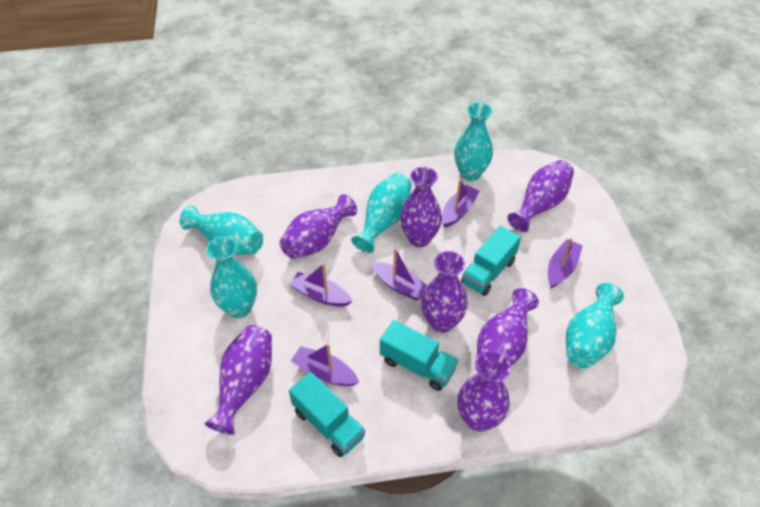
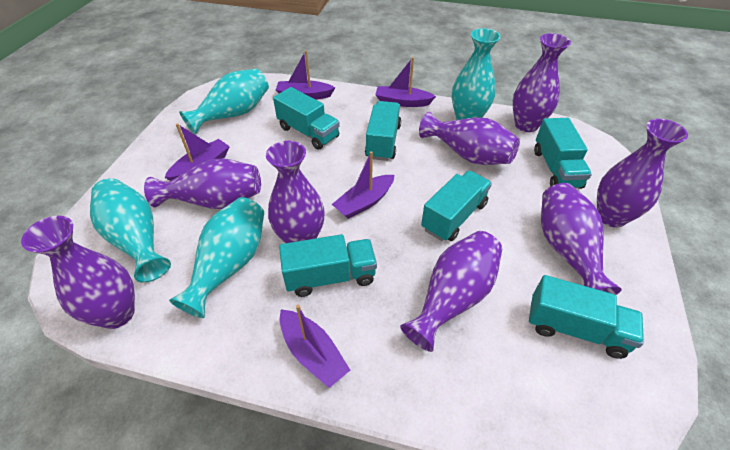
purple vase: 7 -> 8
turquoise truck: 3 -> 6
turquoise vase: 5 -> 4

